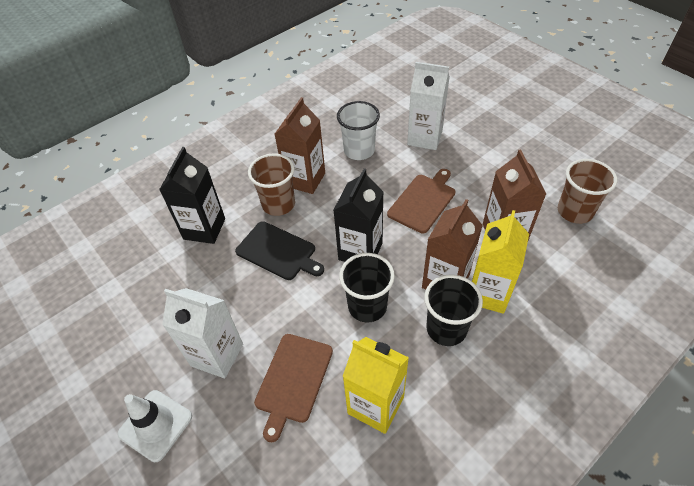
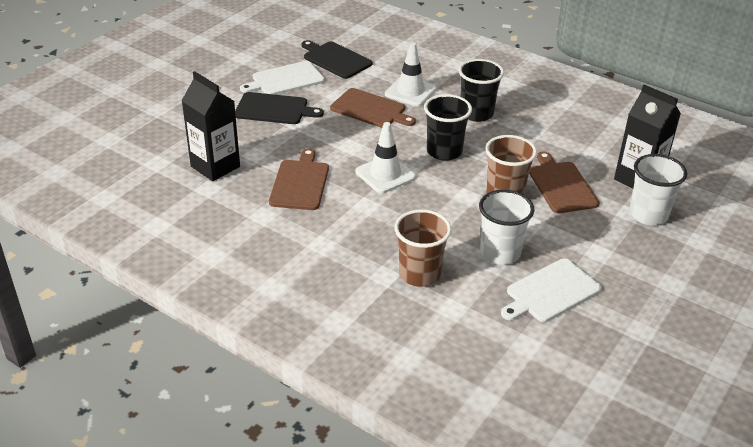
black cutting board: 1 -> 2
brown carton: 3 -> 0
brown cutting board: 2 -> 3
white carton: 2 -> 0
white cup: 1 -> 2
white cutting board: 0 -> 2
white traffic cone: 1 -> 2
yellow carton: 2 -> 0

